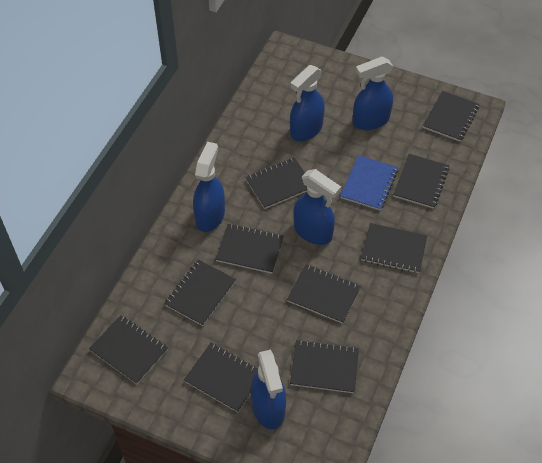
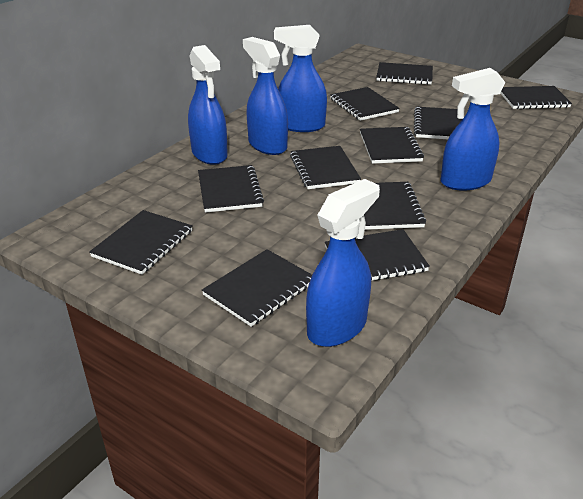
black notebook: 10 -> 11
blue notebook: 1 -> 0

